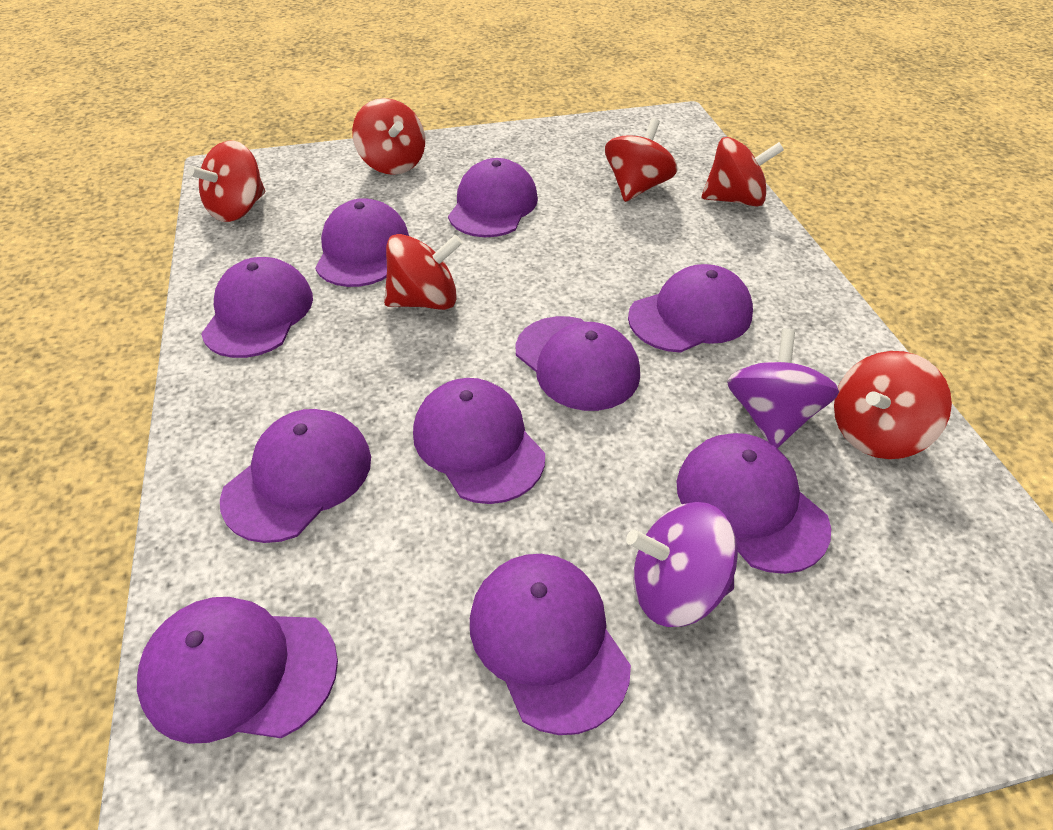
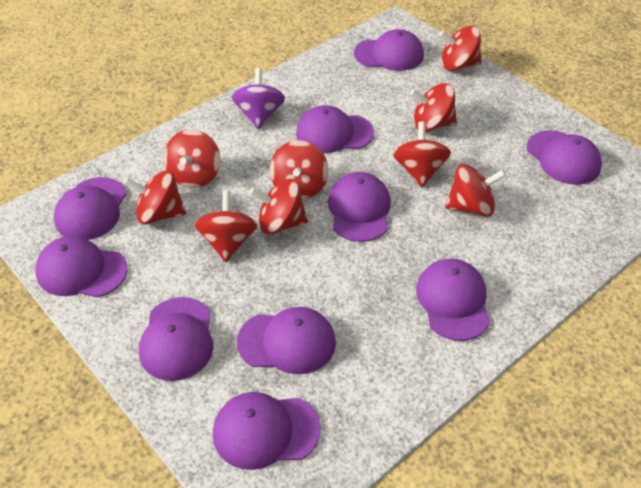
purple spinning top: 2 -> 1
red spinning top: 6 -> 9

